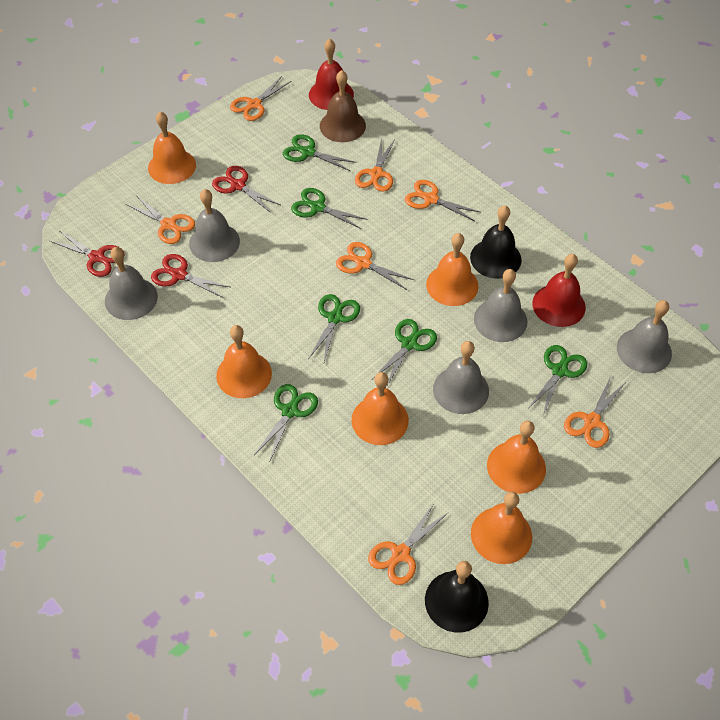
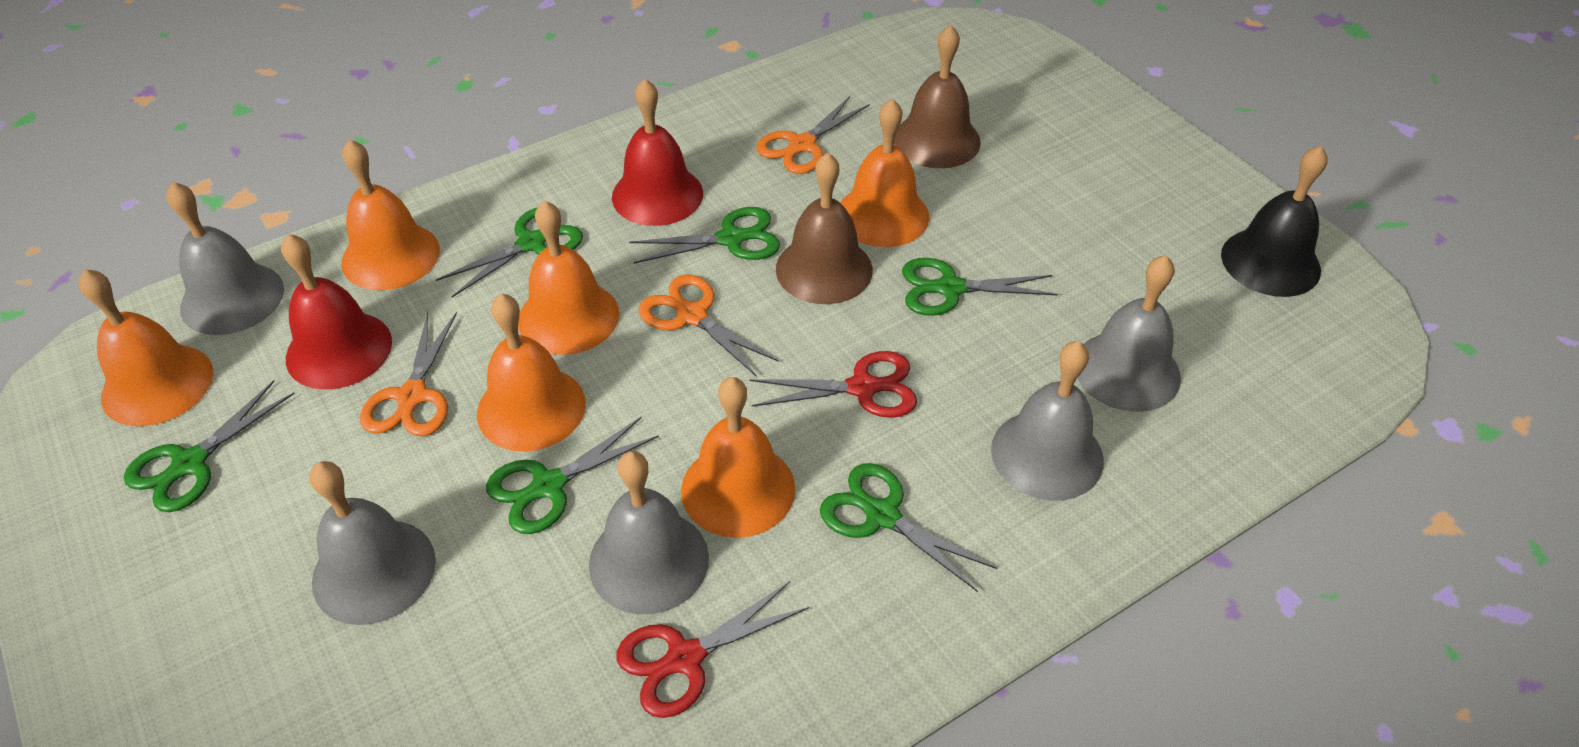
black bell: 2 -> 1
brown bell: 1 -> 2
orange scissors: 7 -> 3
red scissors: 3 -> 2

